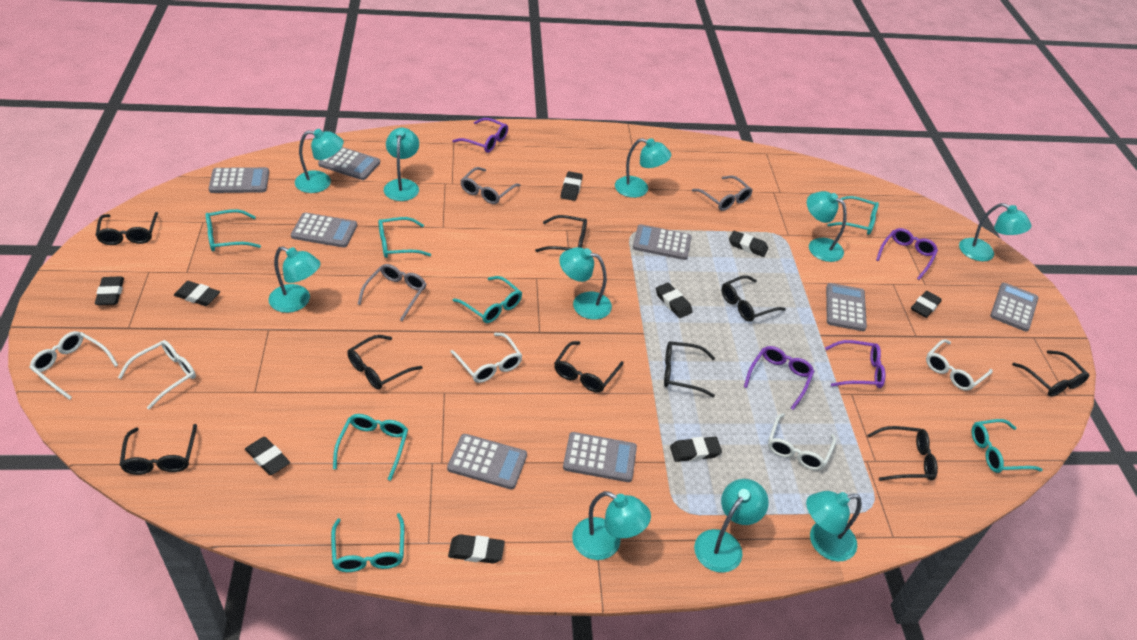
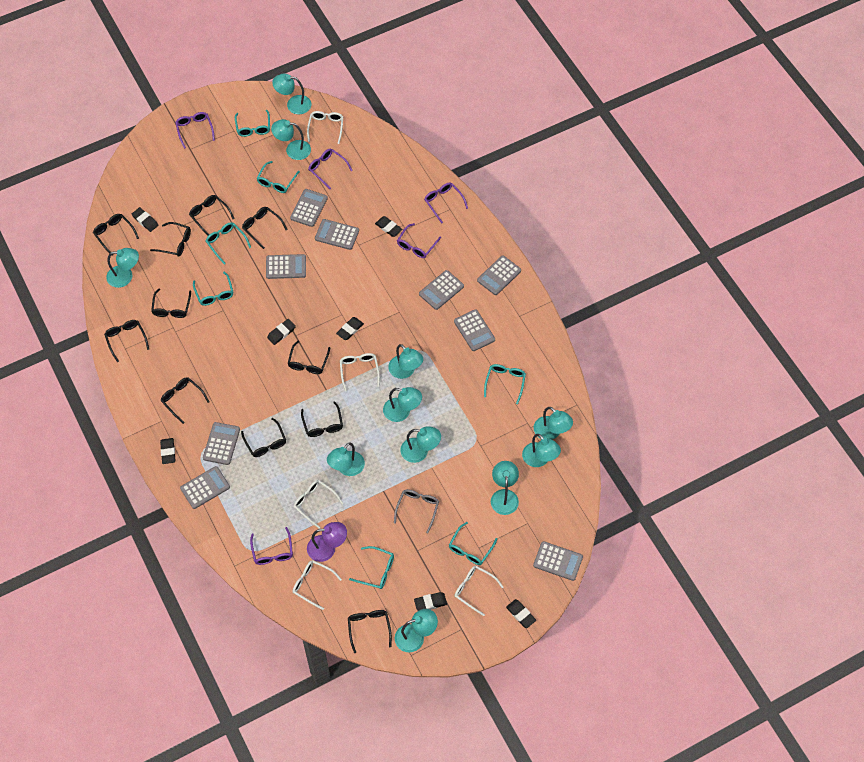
black eraser: 9 -> 7
black glasses: 9 -> 11
grey calculator: 8 -> 9
grey glasses: 3 -> 1
purple glasses: 4 -> 5
purple lamp: 0 -> 1
turquoise lamp: 10 -> 11

